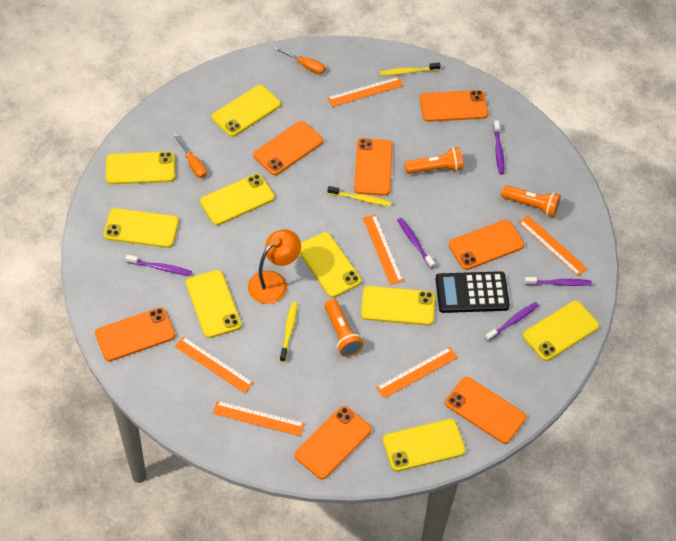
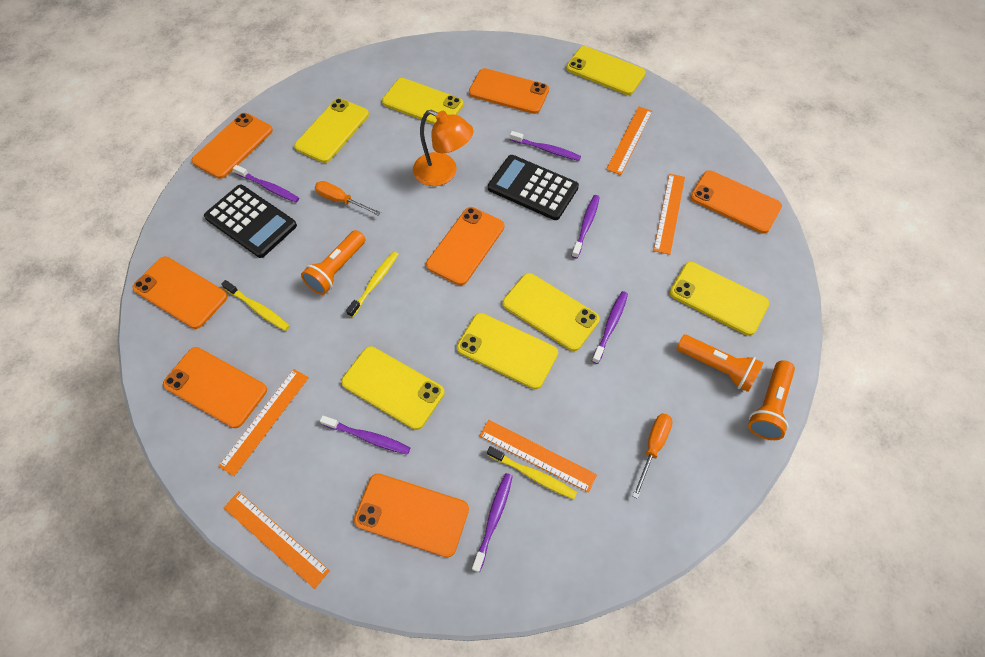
black calculator: 1 -> 2
orange ruler: 6 -> 5
purple toothbrush: 5 -> 6
yellow phone: 9 -> 7

